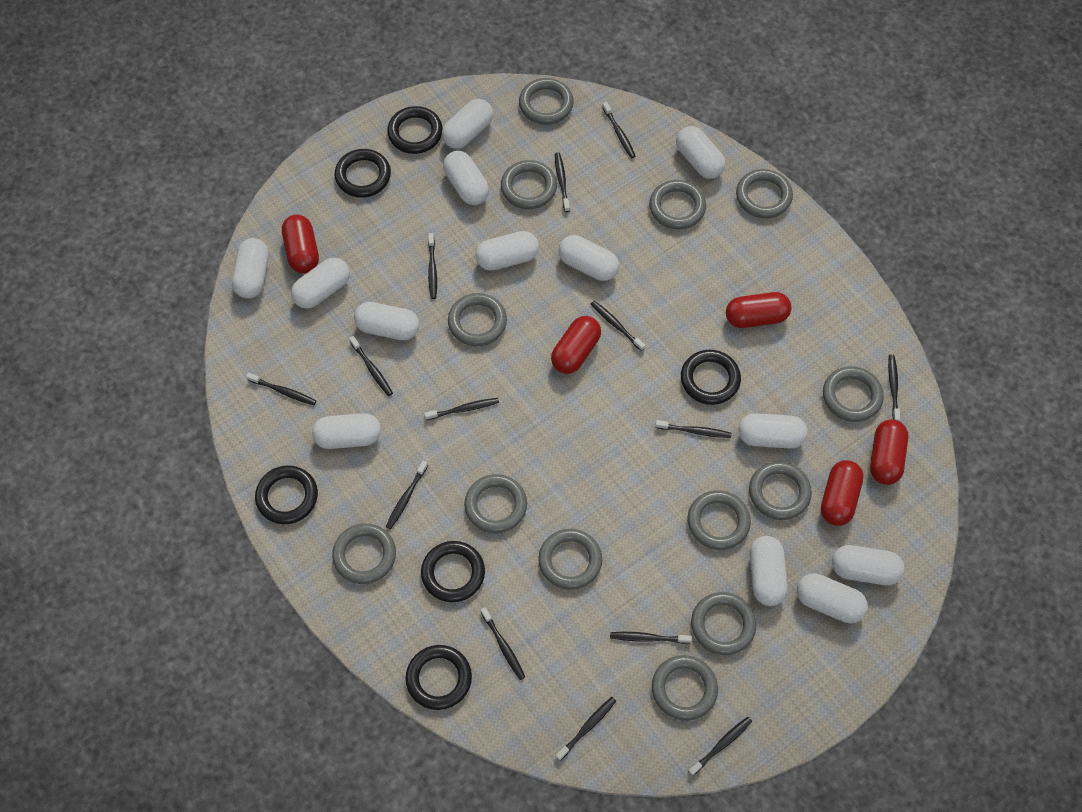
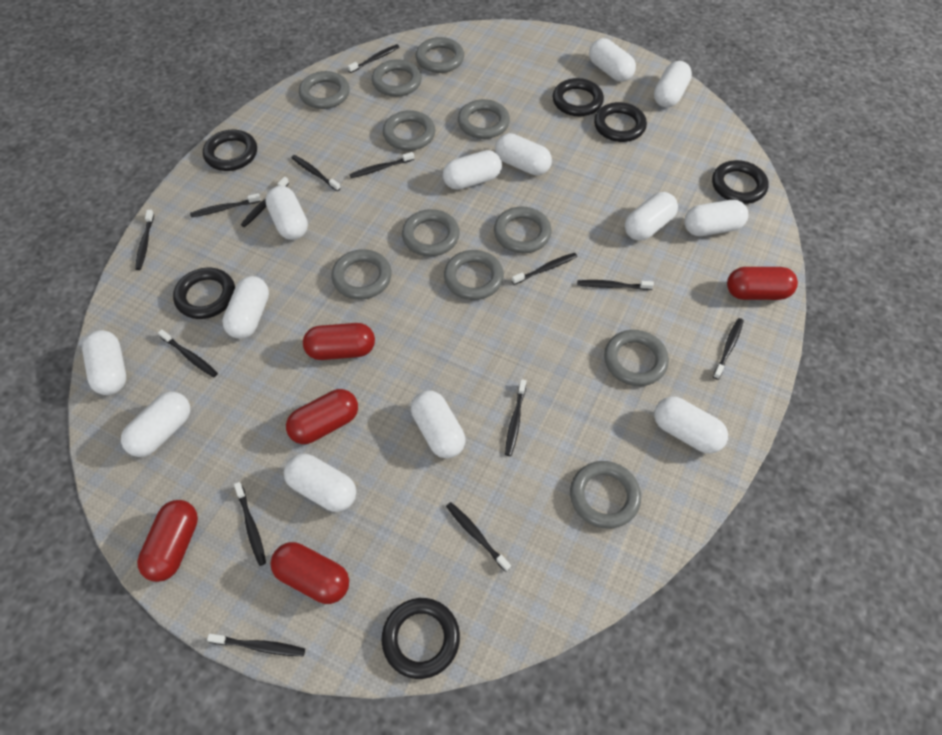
grey ring: 13 -> 11

